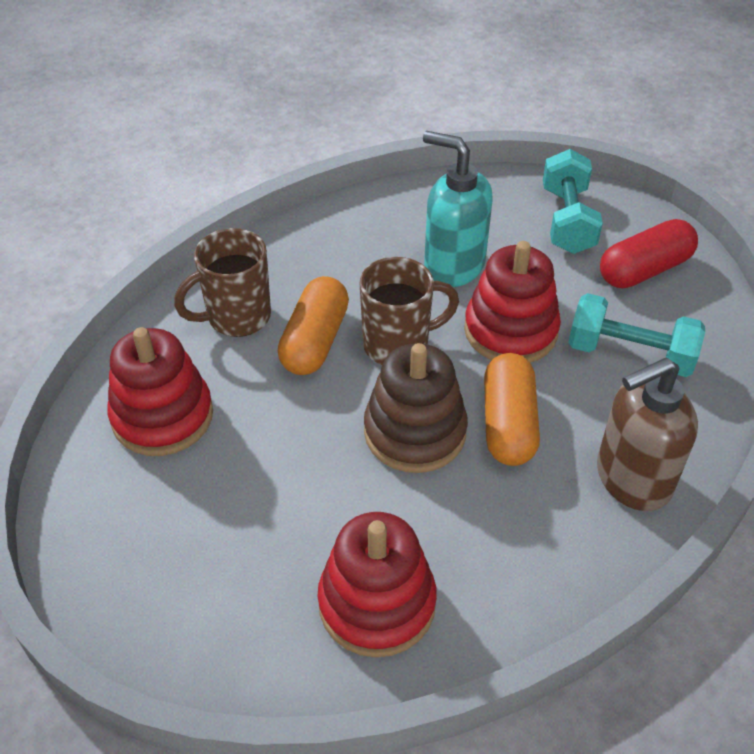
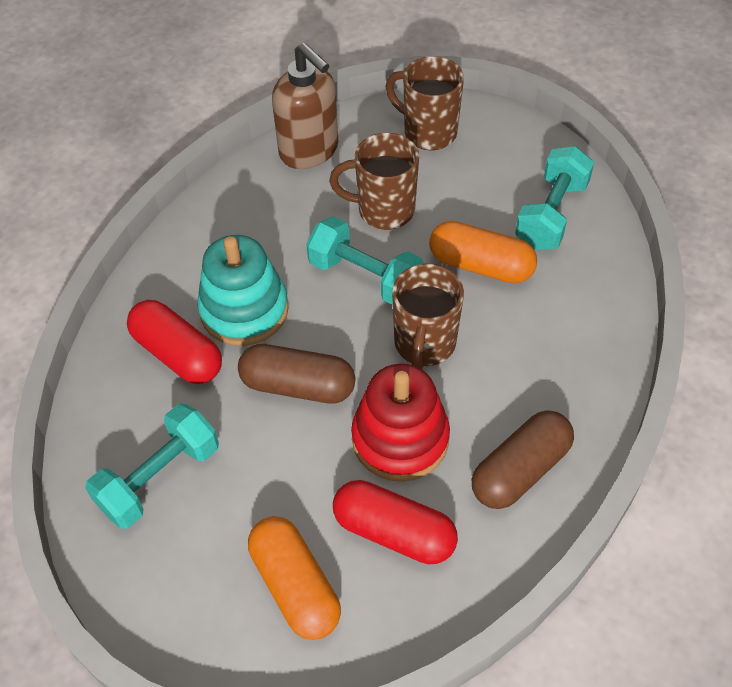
brown capsule: 0 -> 2
brown mug: 2 -> 3
brown stacking toy: 1 -> 0
red capsule: 1 -> 2
red stacking toy: 3 -> 1
turquoise dumbbell: 2 -> 3
turquoise soap dispenser: 1 -> 0
turquoise stacking toy: 0 -> 1

